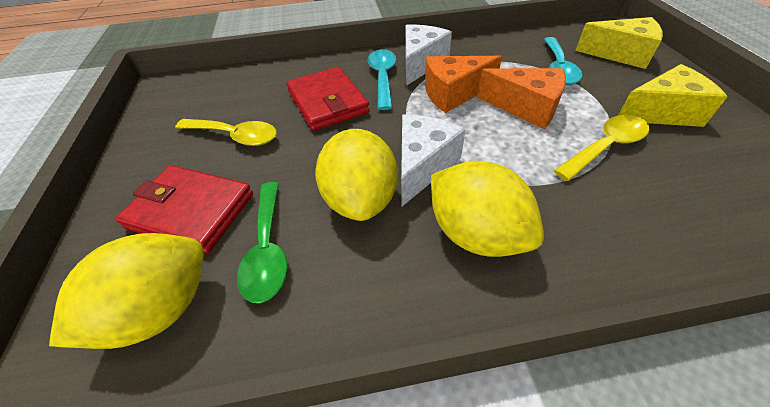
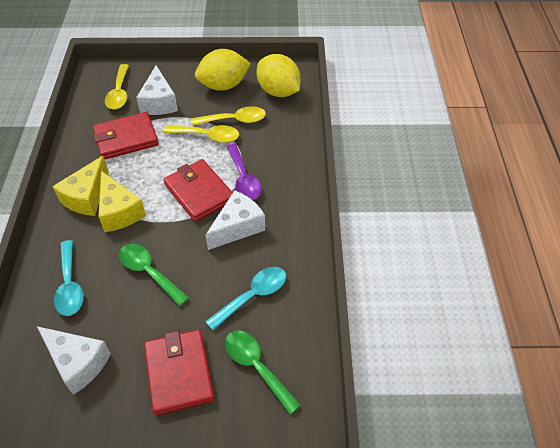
green spoon: 1 -> 2
orange cheese: 2 -> 0
purple spoon: 0 -> 1
red wallet: 2 -> 3
white cheese: 2 -> 3
yellow lemon: 3 -> 2
yellow spoon: 2 -> 3

